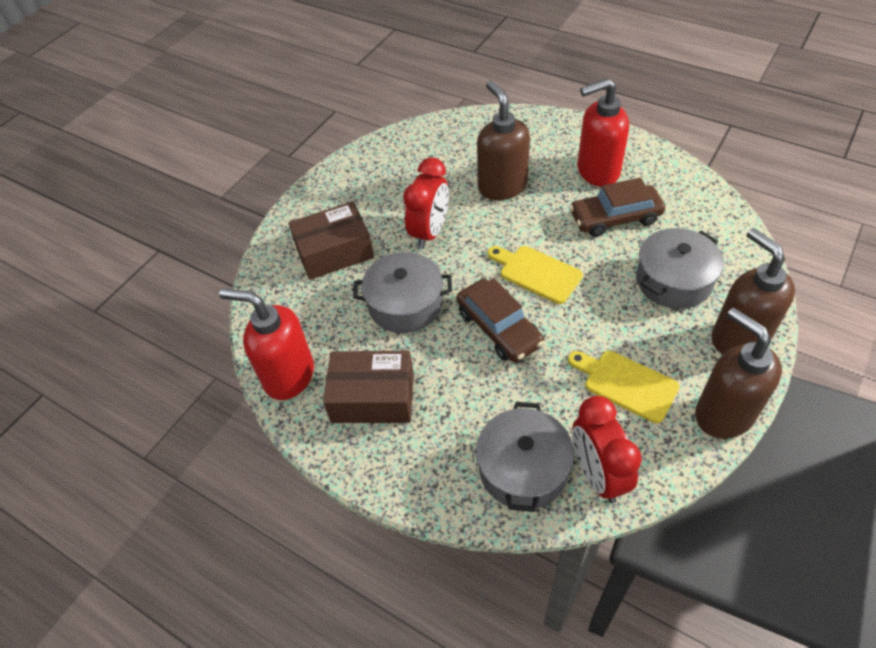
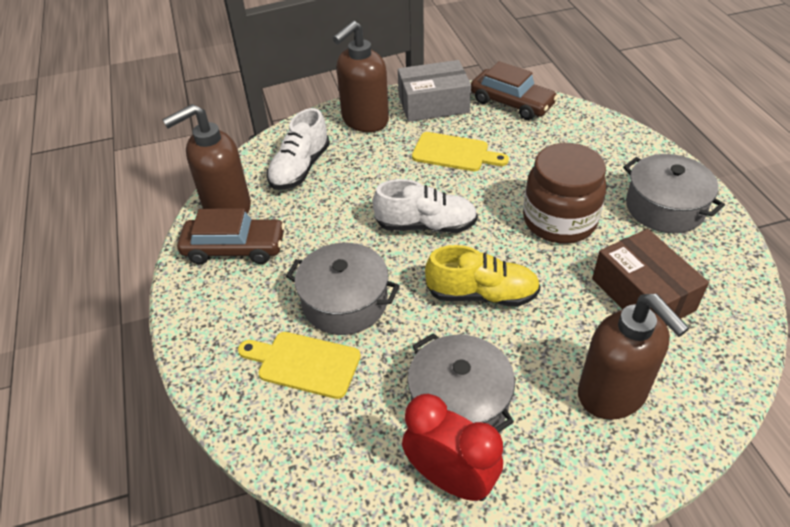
brown box: 2 -> 1
brown jar: 0 -> 1
grey box: 0 -> 1
red clock: 2 -> 1
red soap dispenser: 2 -> 0
white shoe: 0 -> 2
yellow shoe: 0 -> 1

